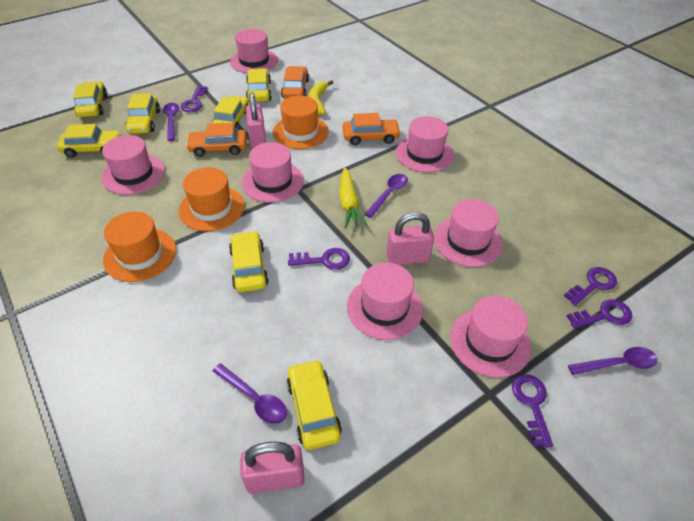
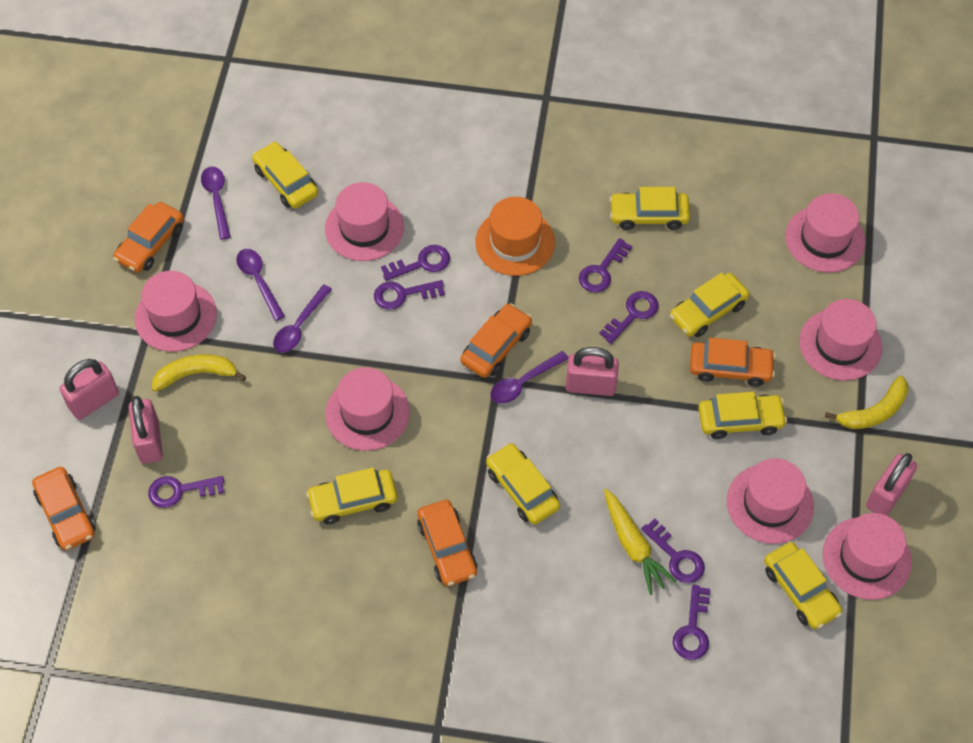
orange car: 3 -> 5
orange hat: 3 -> 1
pink padlock: 3 -> 4
purple key: 5 -> 7
yellow banana: 1 -> 2

